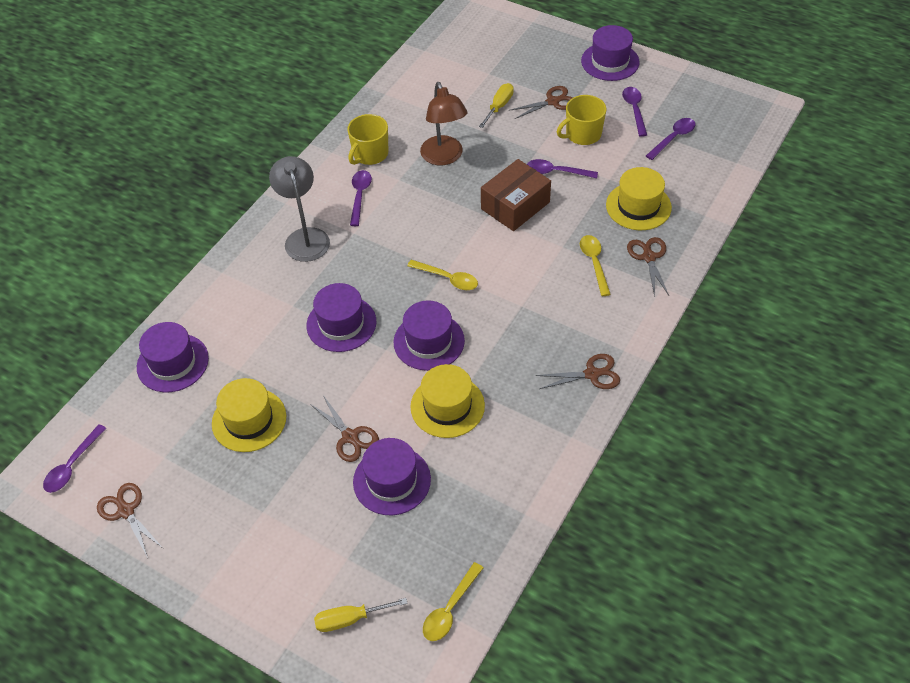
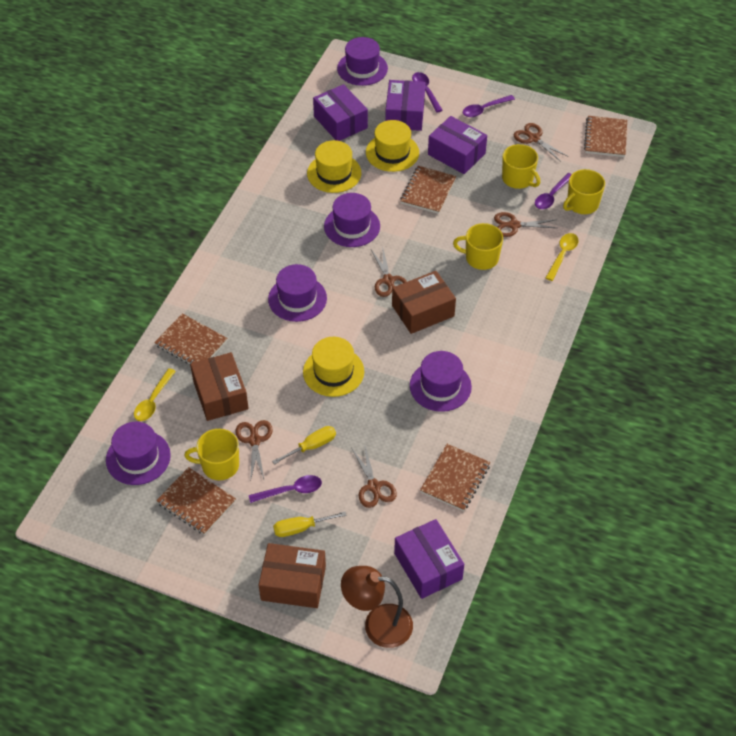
brown box: 1 -> 3
brown notebook: 0 -> 5
grey lamp: 1 -> 0
purple box: 0 -> 4
purple spoon: 5 -> 4
yellow mug: 2 -> 4
yellow spoon: 3 -> 2

